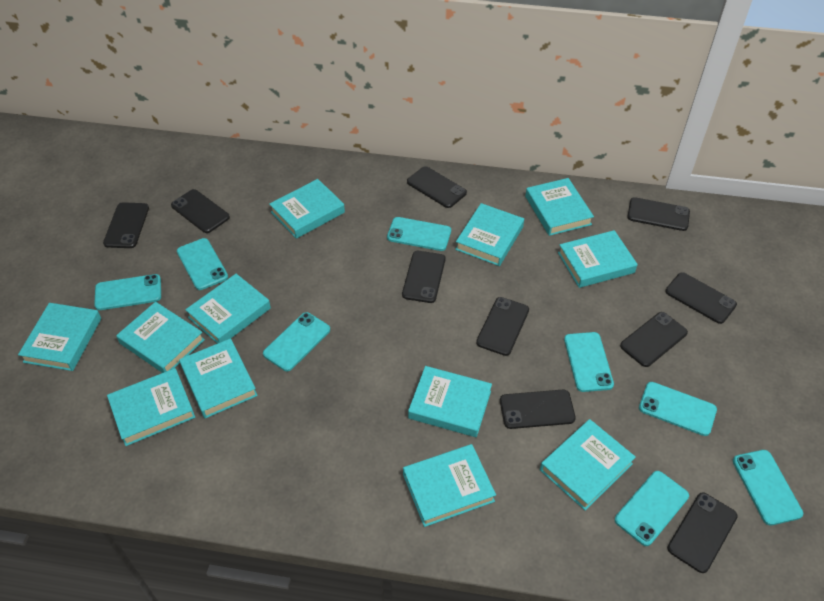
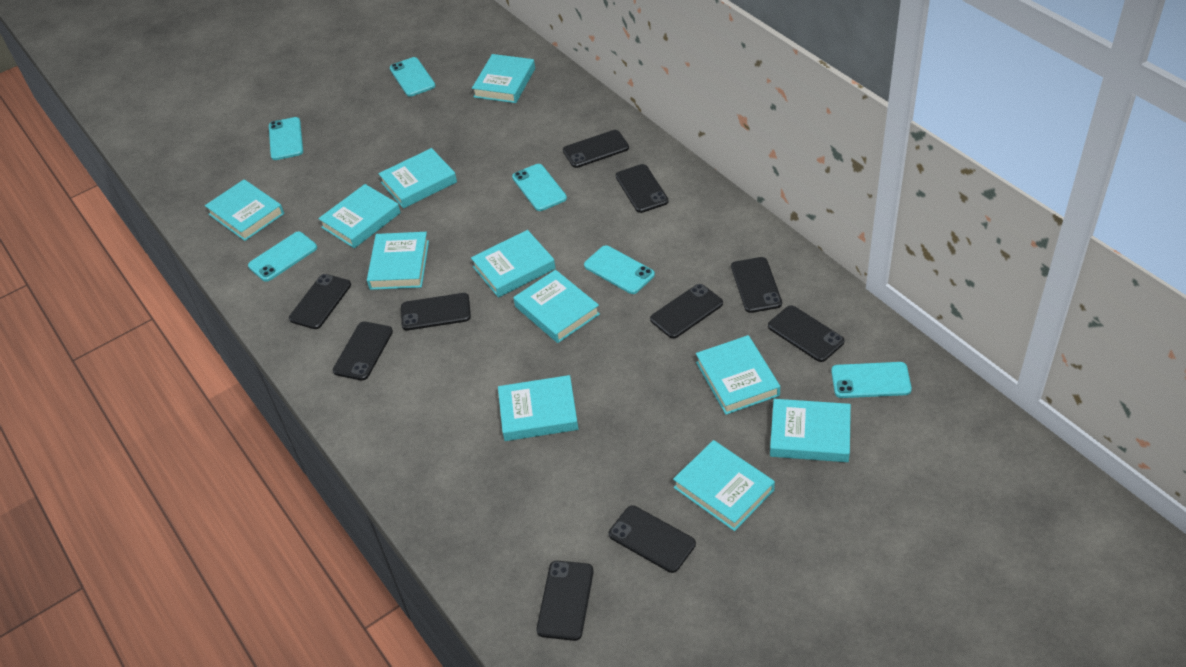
turquoise book: 12 -> 11
turquoise phone: 8 -> 6

